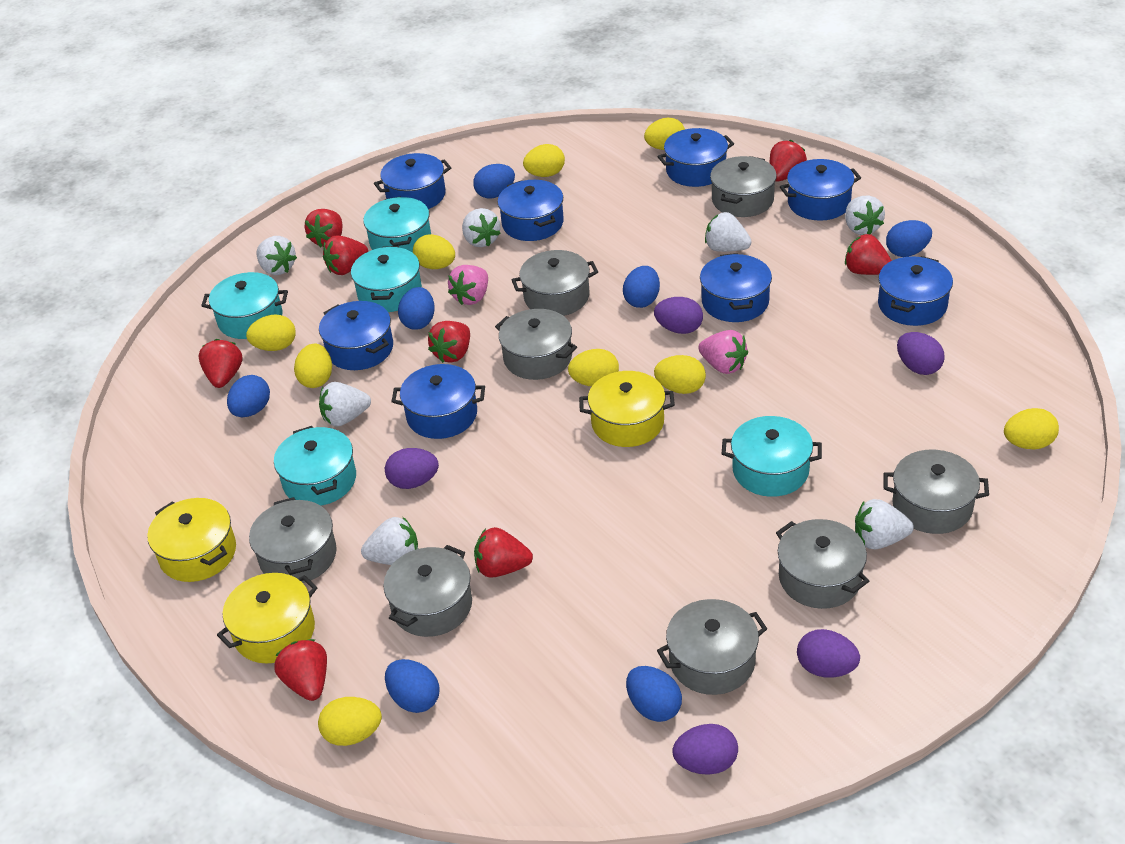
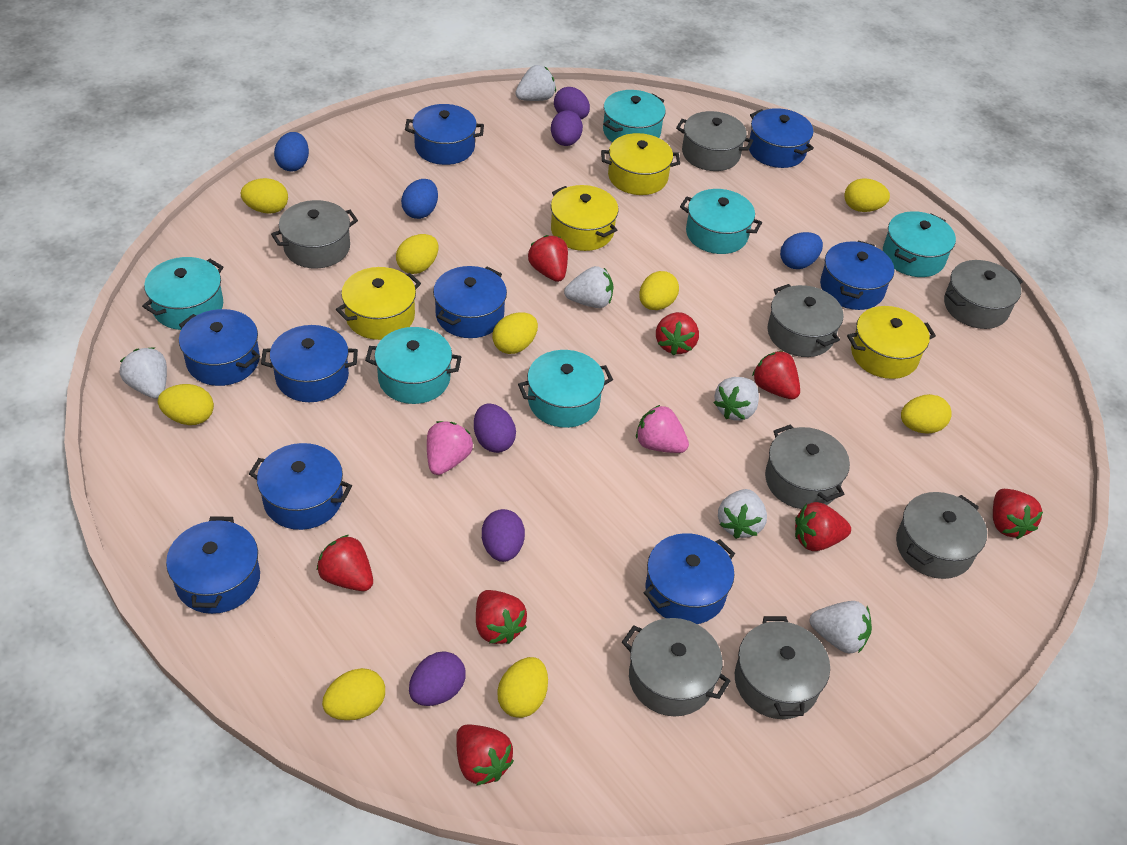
blue egg: 7 -> 3
blue pot: 8 -> 9
turquoise pot: 5 -> 6
white strawberry: 7 -> 6
yellow pot: 3 -> 4

